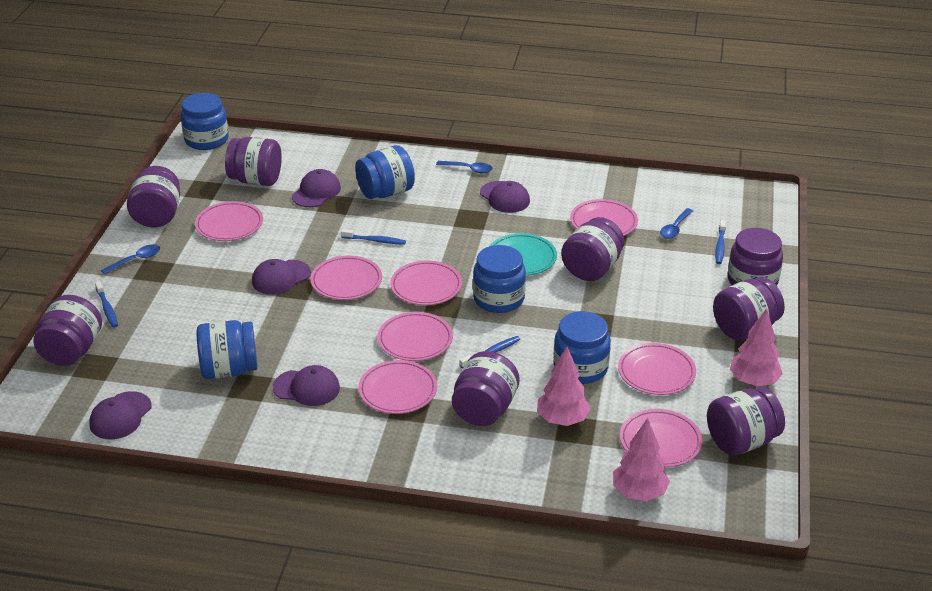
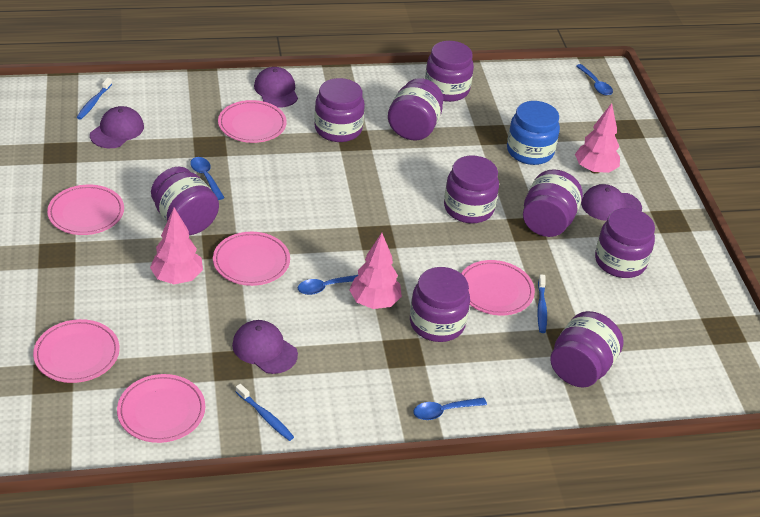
blue jar: 5 -> 1
blue spoon: 3 -> 4
blue toothbrush: 4 -> 3
pink plate: 8 -> 6
purple cap: 5 -> 4
purple jar: 8 -> 9
turquoise plate: 1 -> 0

